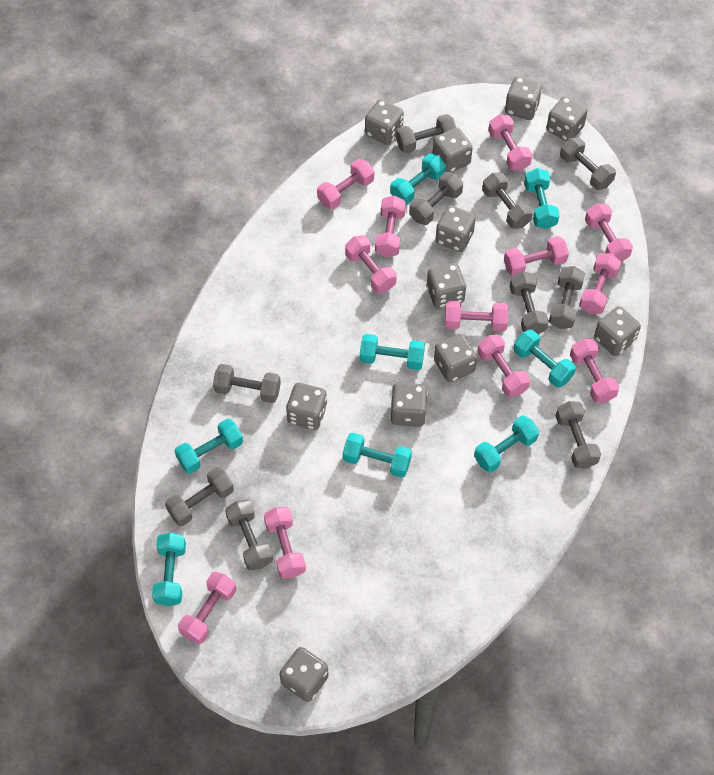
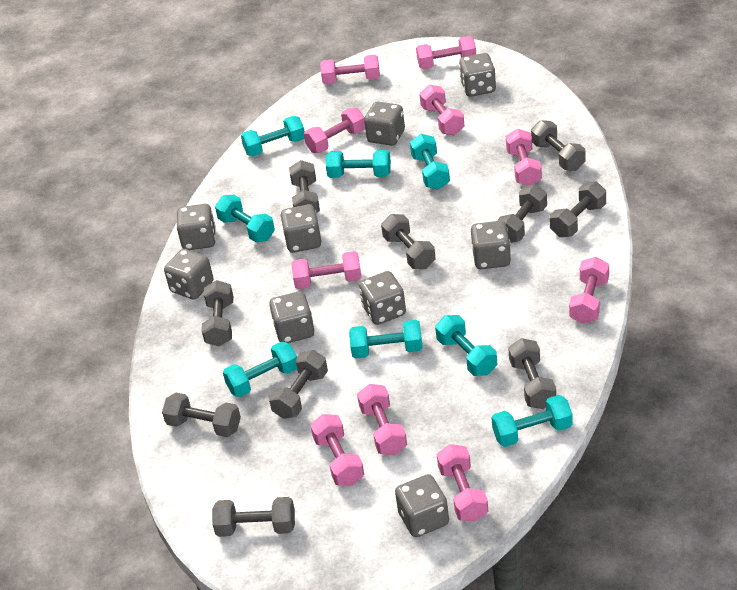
grey dice: 11 -> 9
pink dumbbell: 12 -> 10

